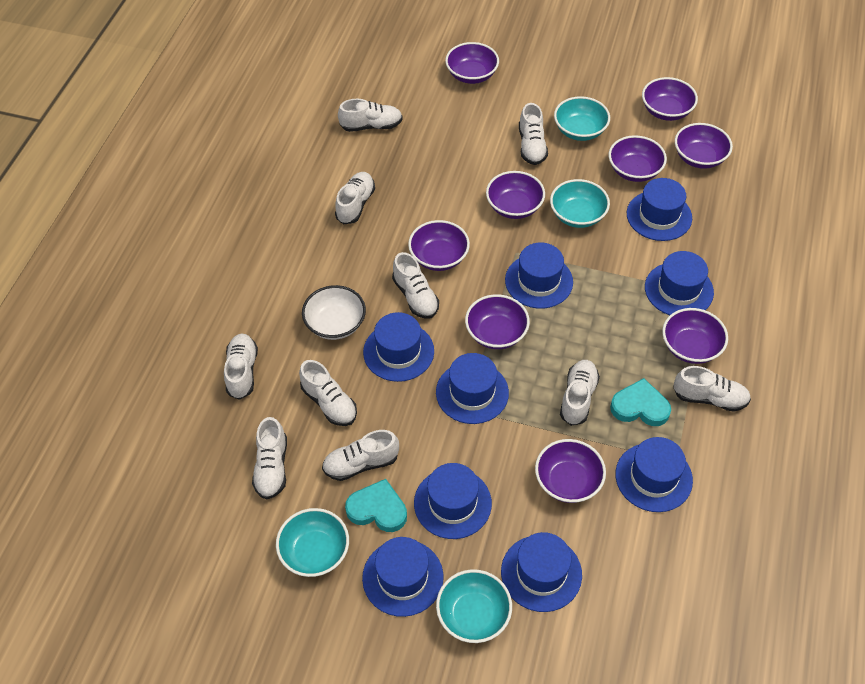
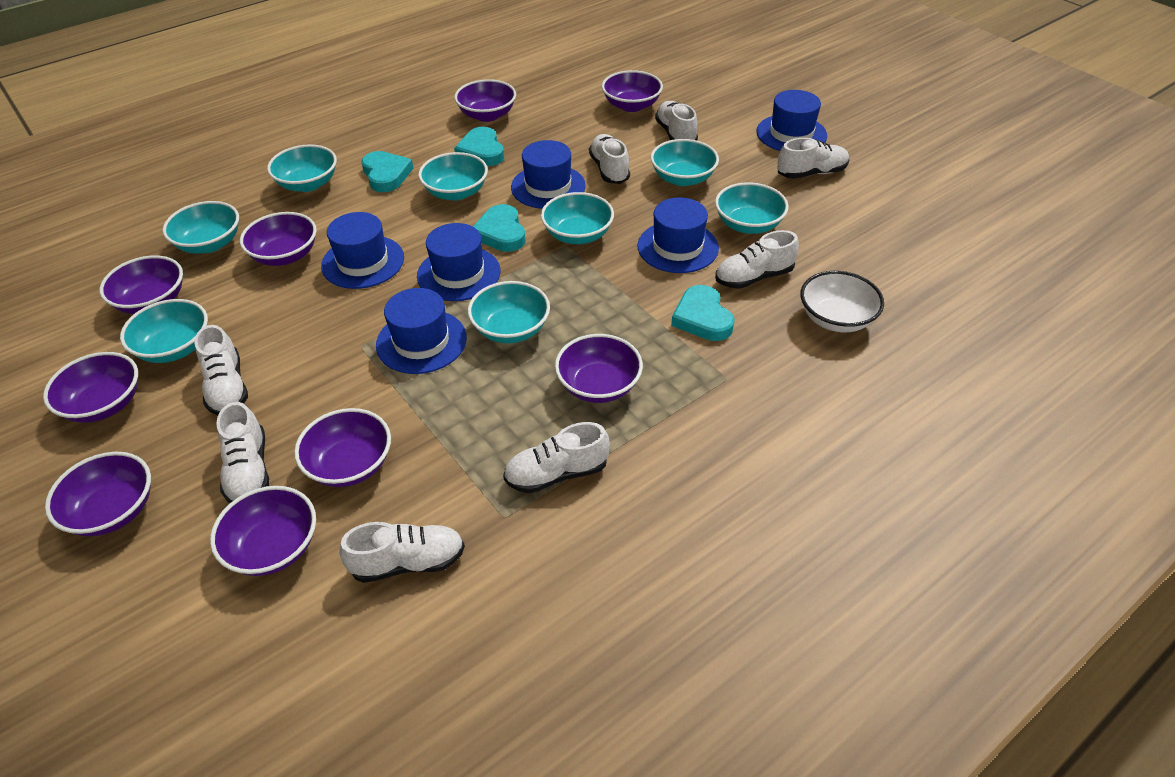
blue hat: 9 -> 6
turquoise bowl: 4 -> 8
turquoise heart: 2 -> 4
white shoe: 10 -> 8

